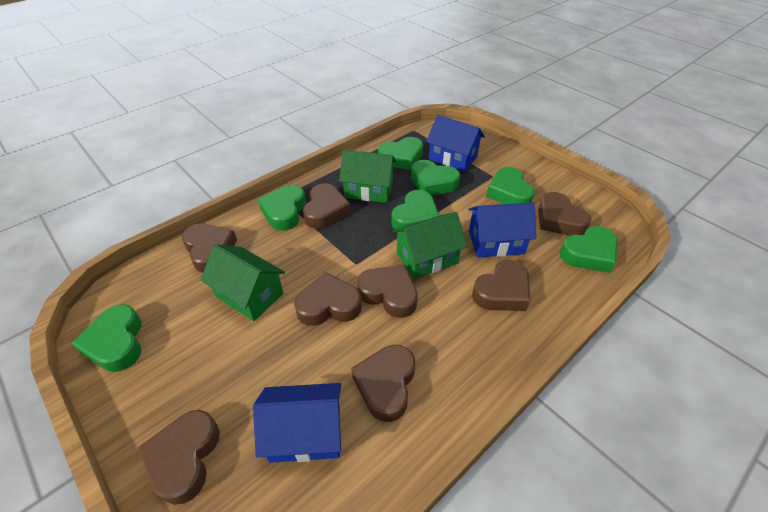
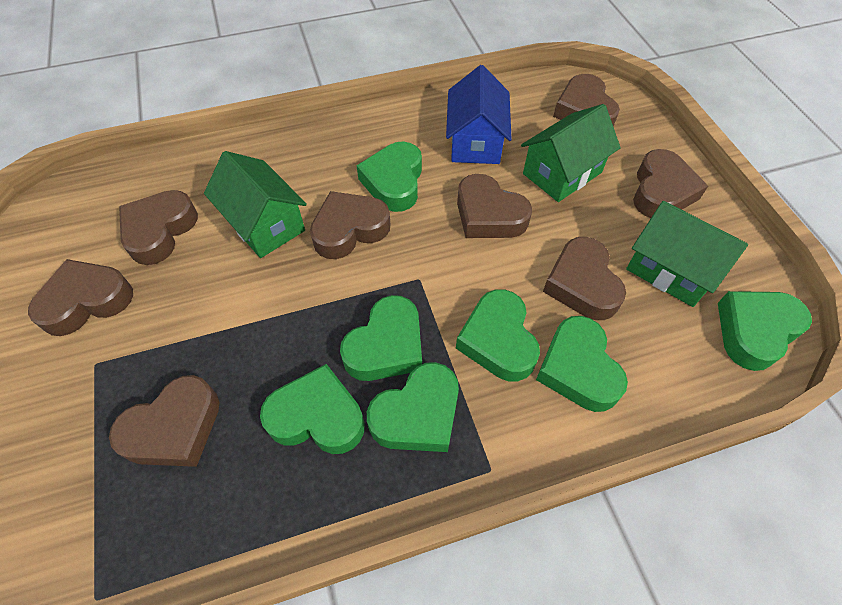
blue house: 3 -> 1

